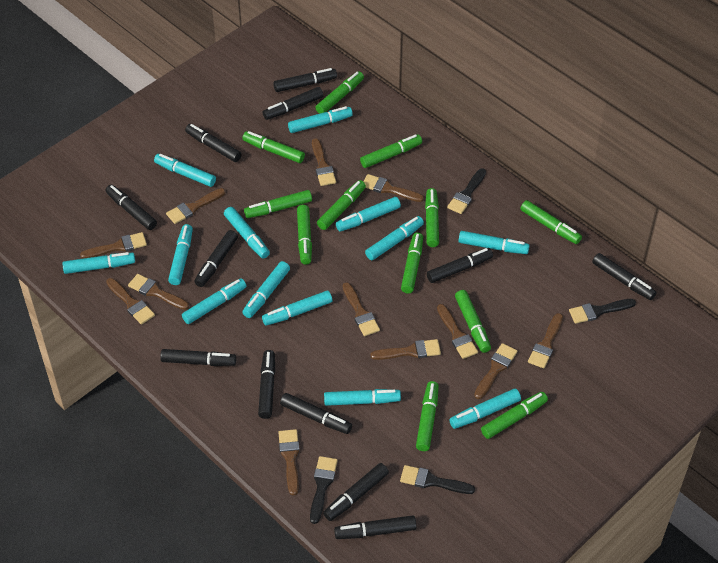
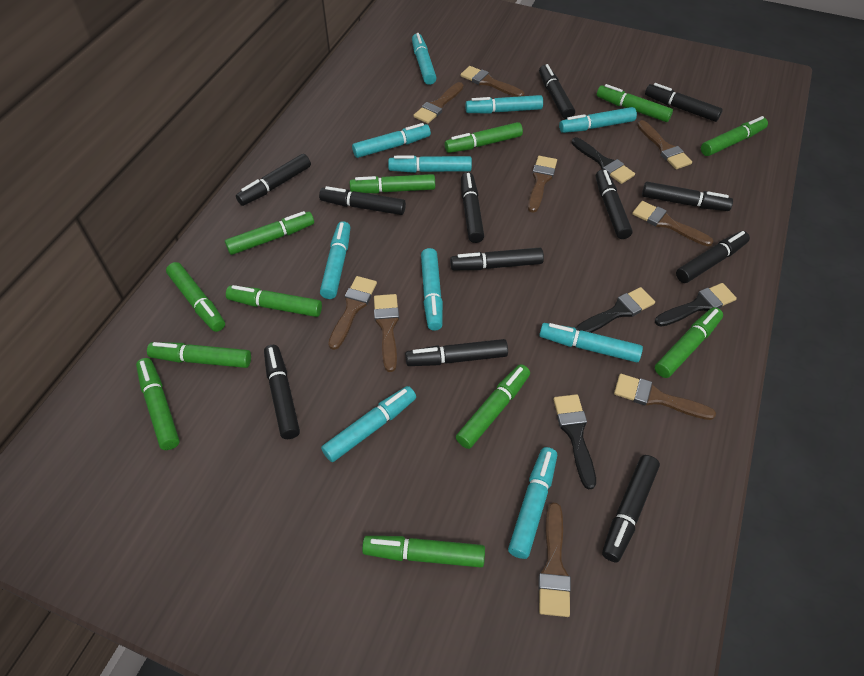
brown brush: 12 -> 9
turquoise marker: 13 -> 10

